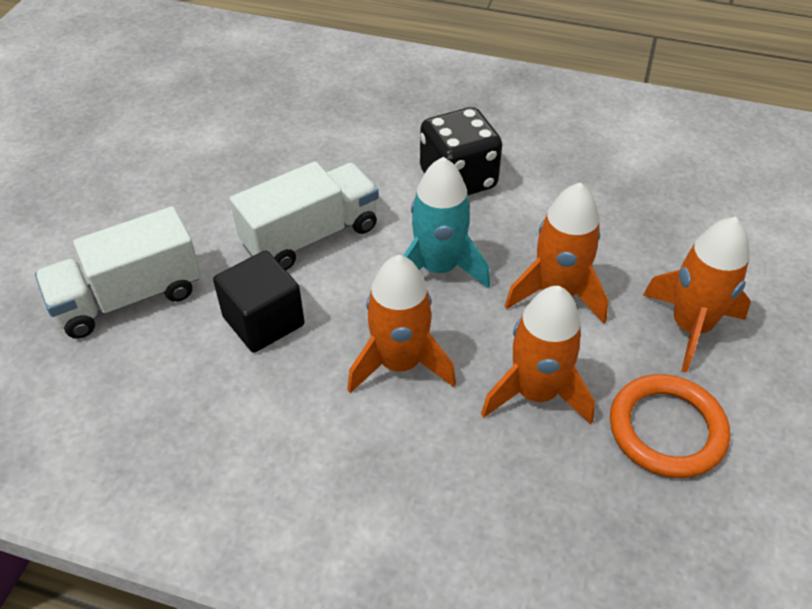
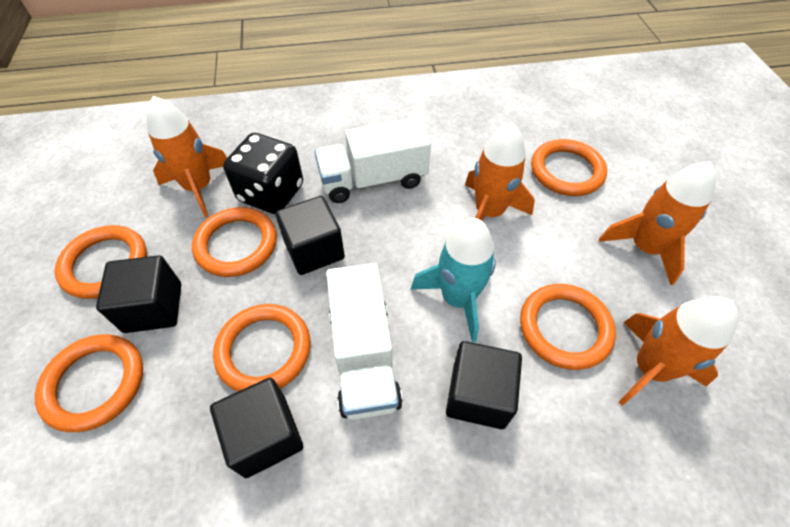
black cube: 1 -> 4
orange ring: 1 -> 6

